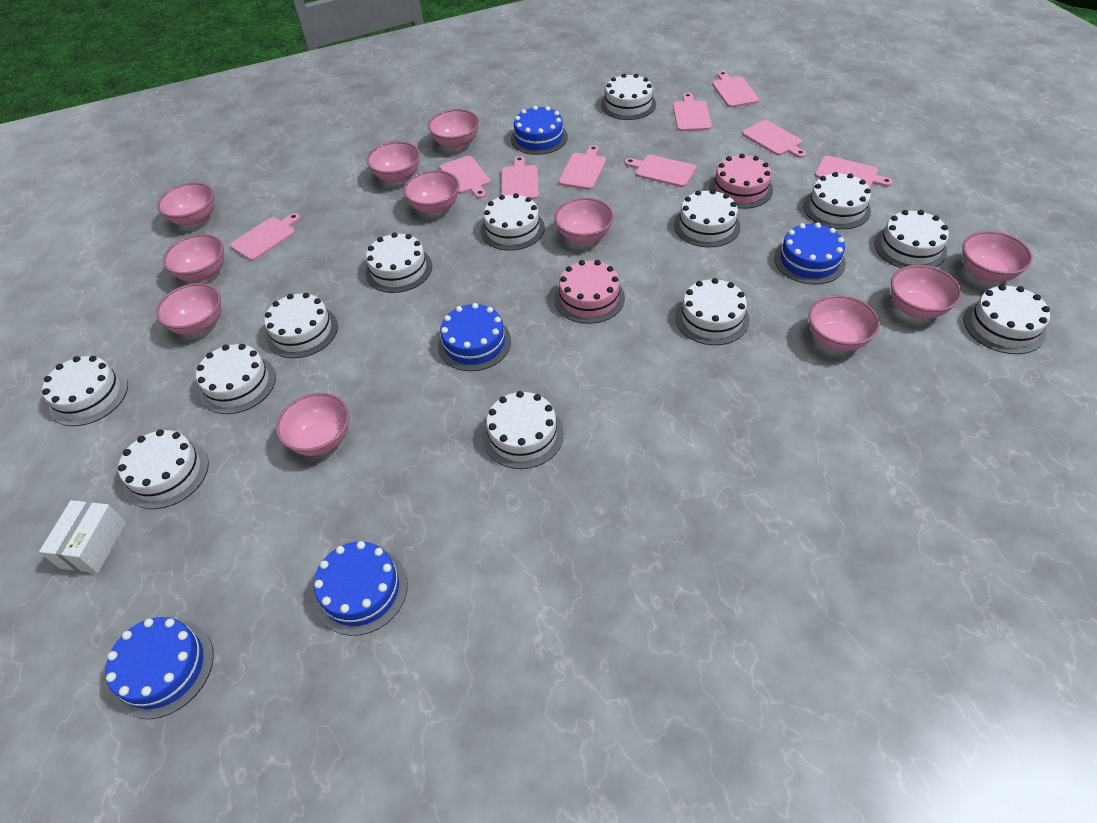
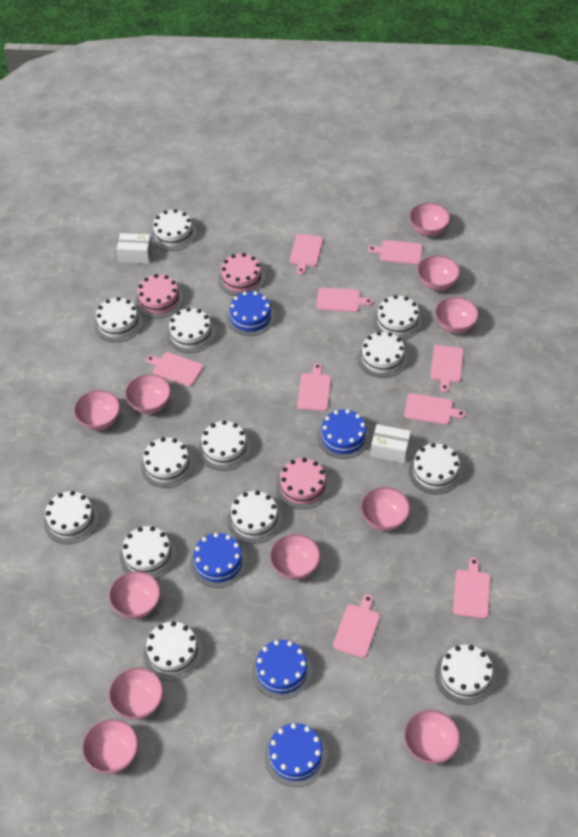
pink cake: 2 -> 3
white box: 1 -> 2

